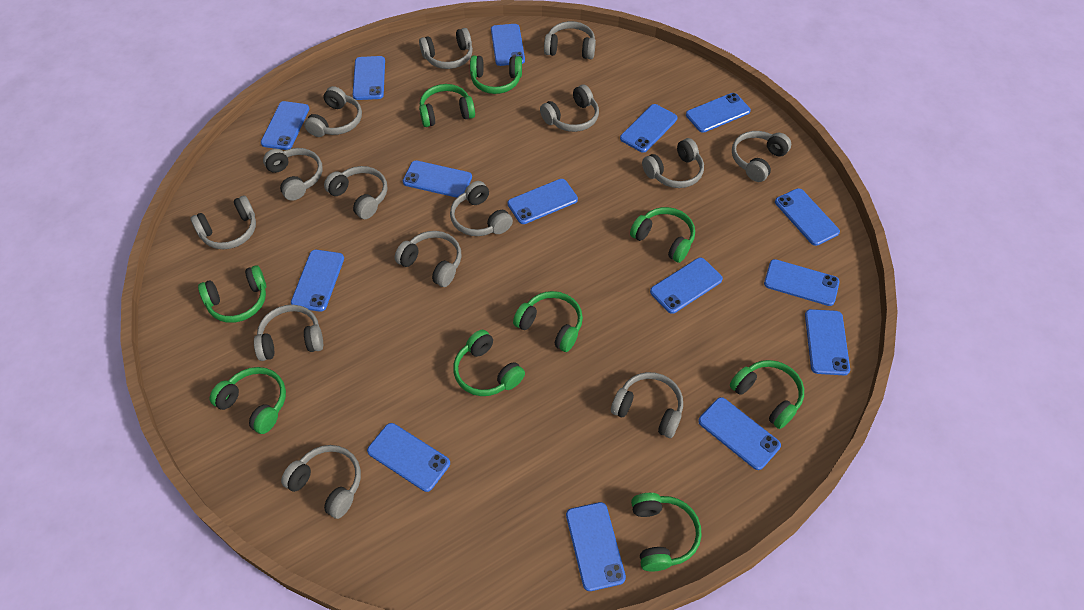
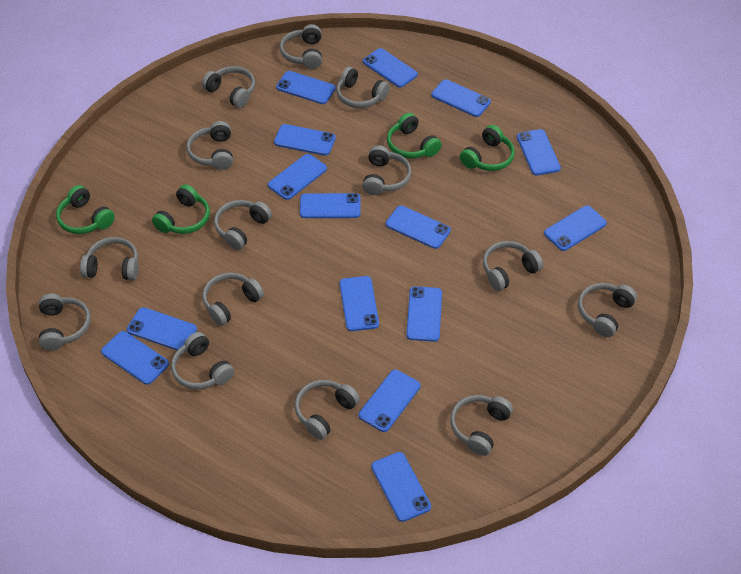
green headphones: 9 -> 4

